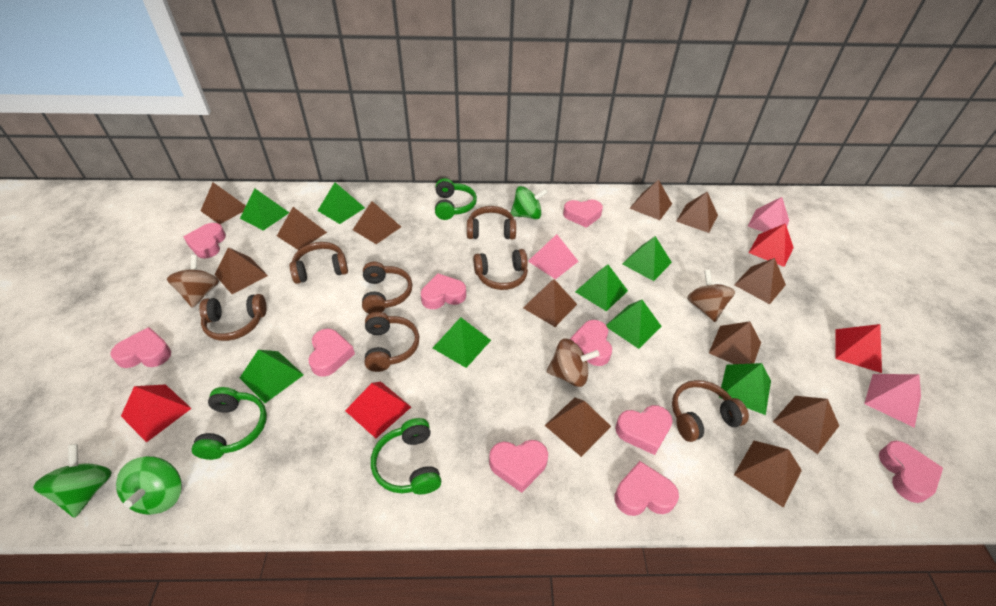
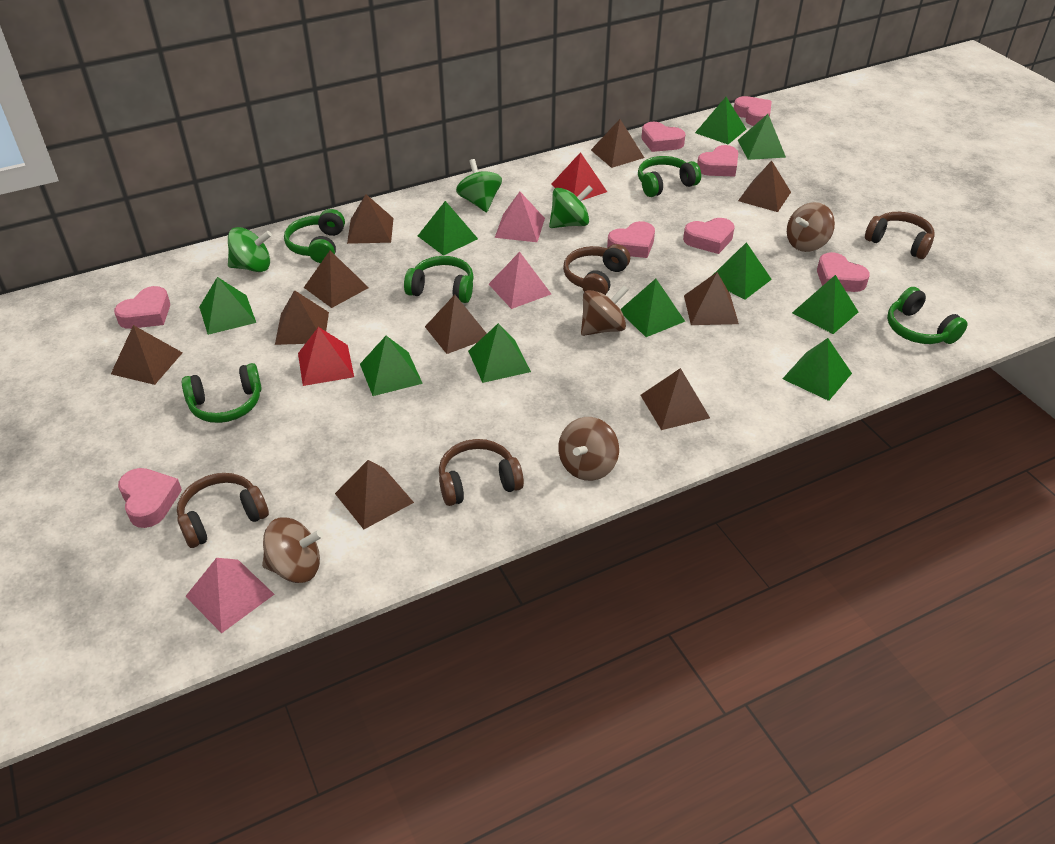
brown headphones: 7 -> 4
brown pyramid: 12 -> 10
brown spinning top: 3 -> 4
green headphones: 3 -> 5
green pyramid: 8 -> 10
pink heart: 10 -> 8
red pyramid: 4 -> 2

